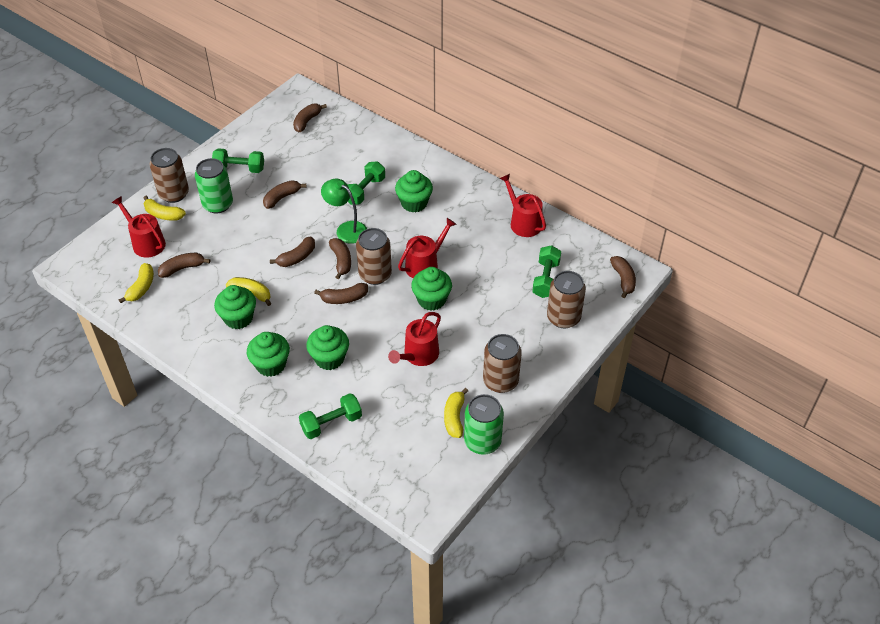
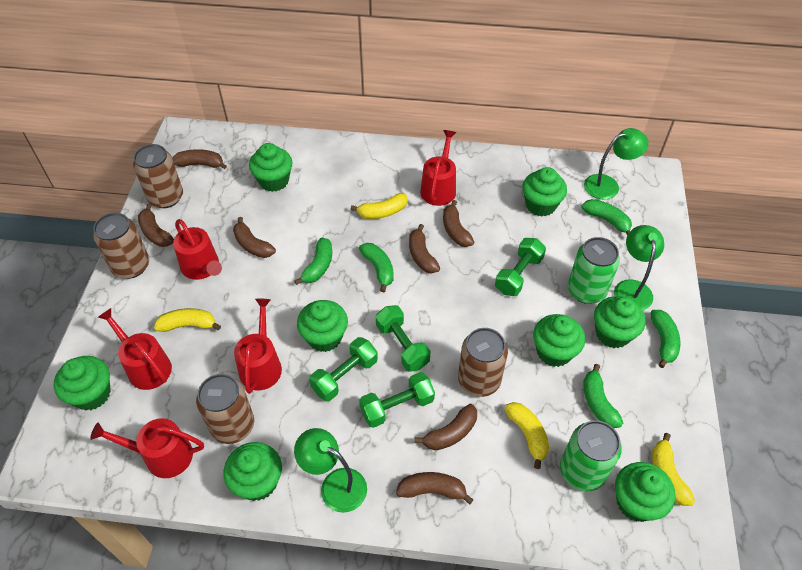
green banana: 0 -> 5
green cupcake: 5 -> 8
green lamp: 1 -> 3
red watering can: 4 -> 5

